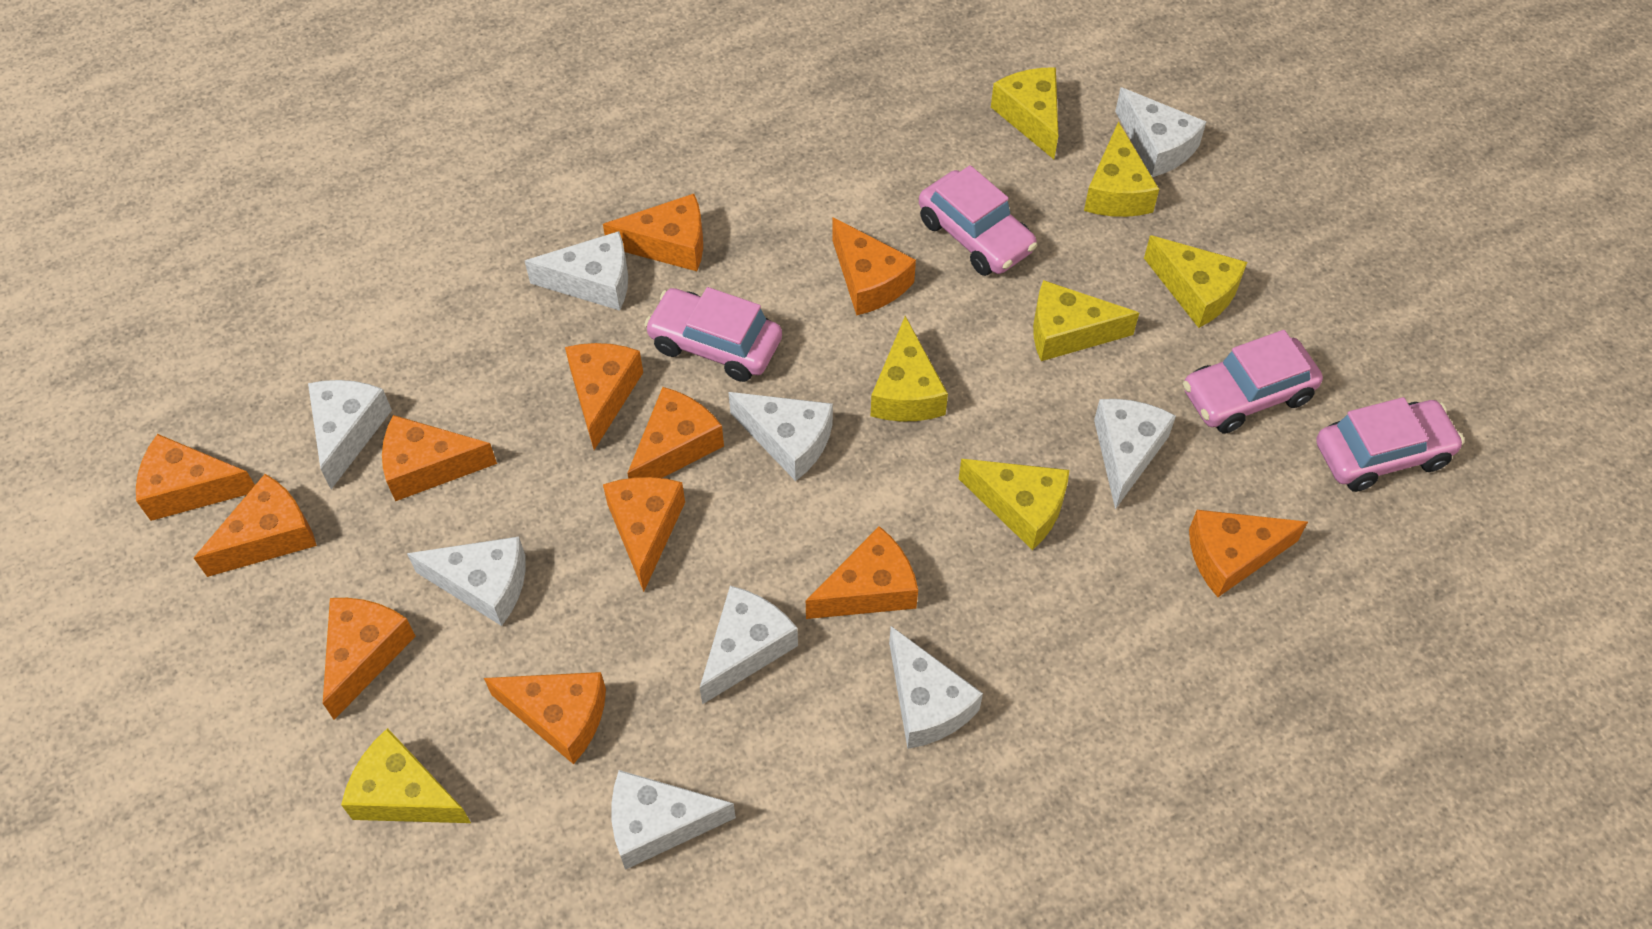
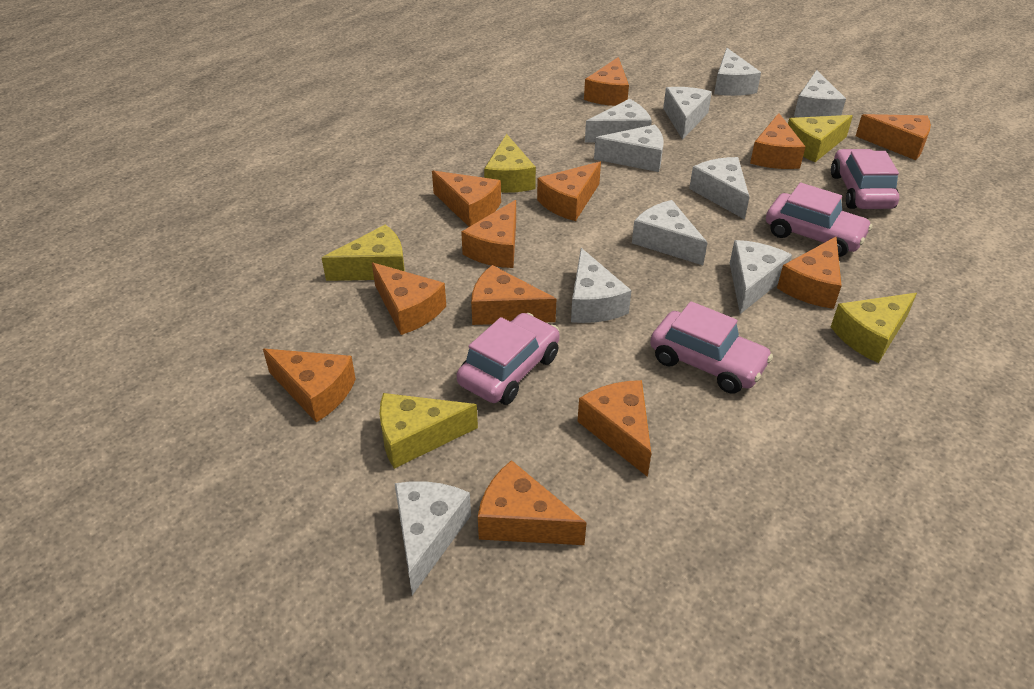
white cheese: 9 -> 10
yellow cheese: 7 -> 5

